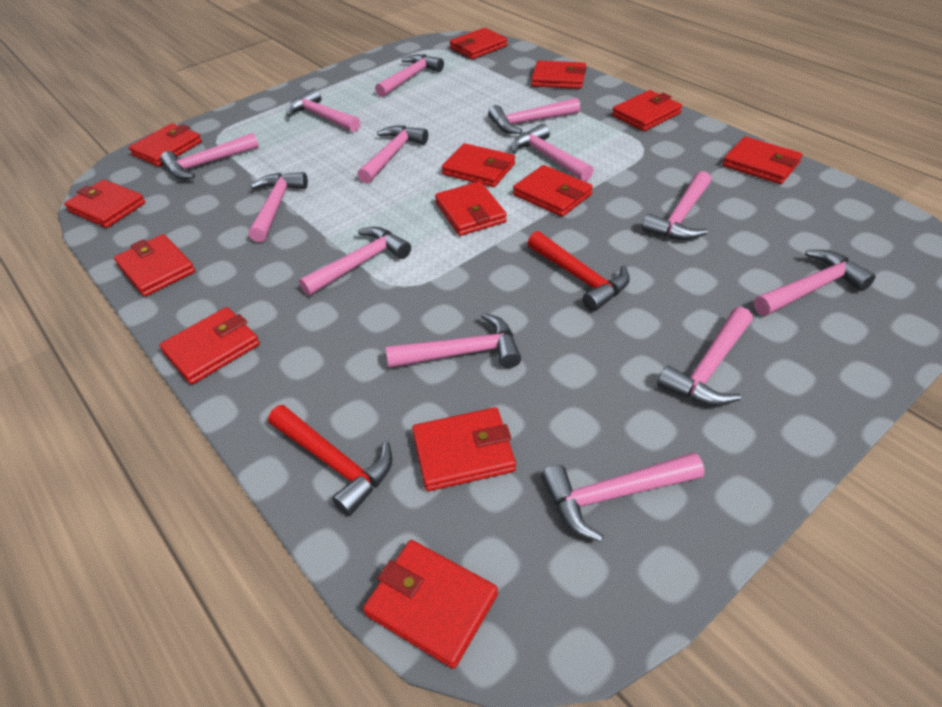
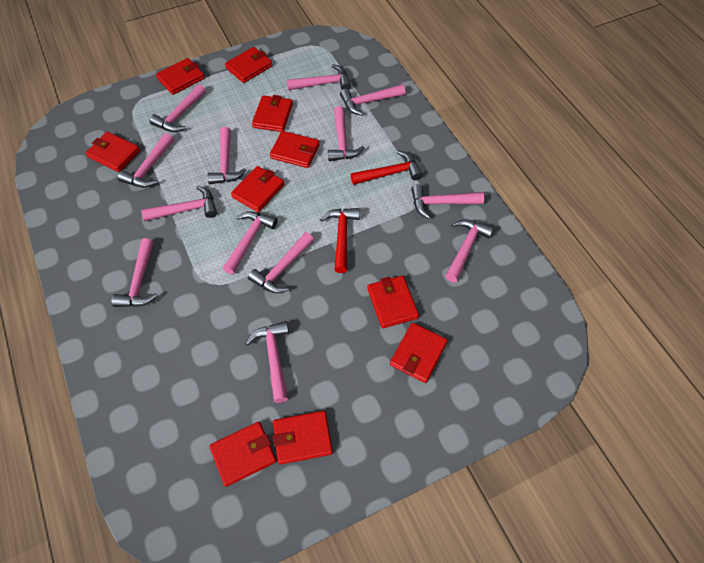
red wallet: 13 -> 10

